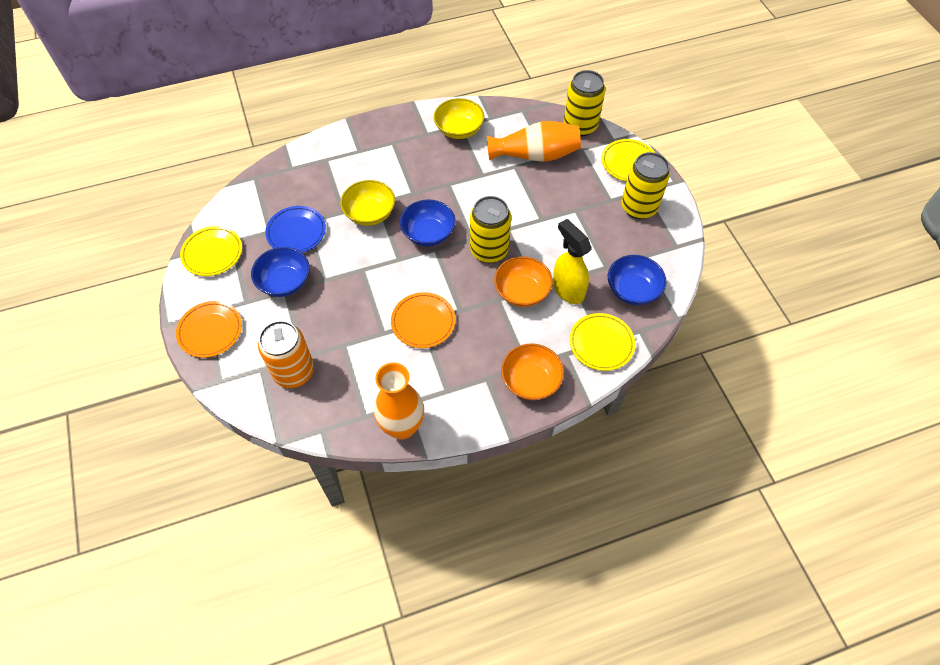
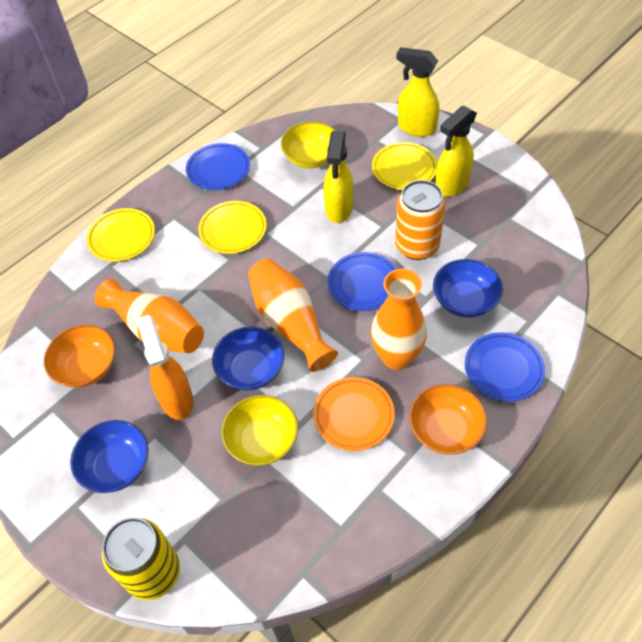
blue plate: 1 -> 3
orange plate: 2 -> 1
orange spray bottle: 0 -> 1
orange vase: 2 -> 3
yellow can: 3 -> 1
yellow spray bottle: 1 -> 3

